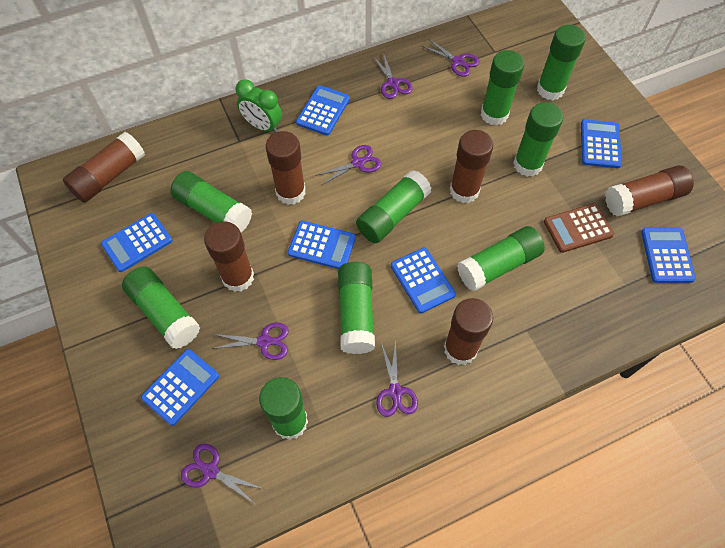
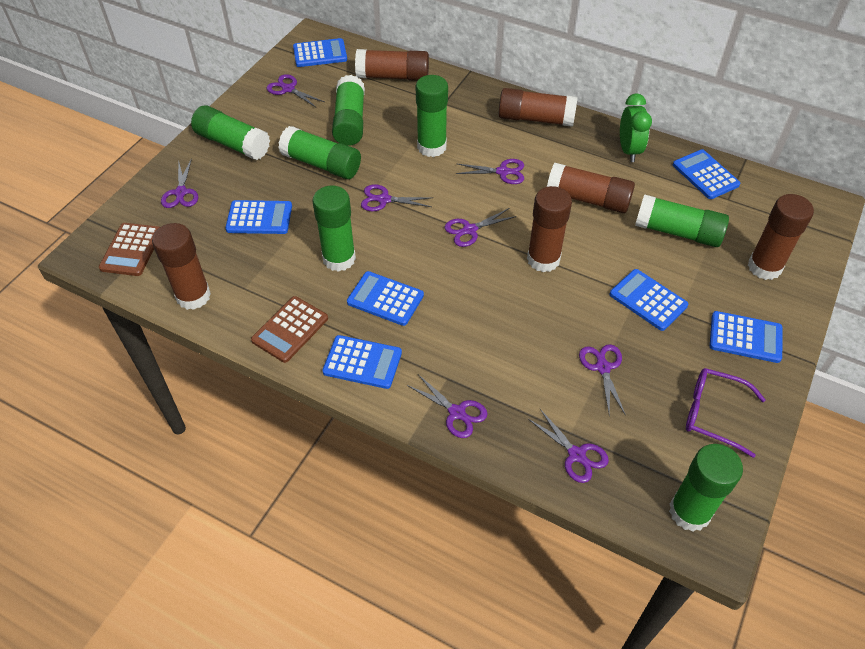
brown calculator: 1 -> 2
green glue stick: 9 -> 7
purple glasses: 0 -> 1
purple scissors: 6 -> 8

